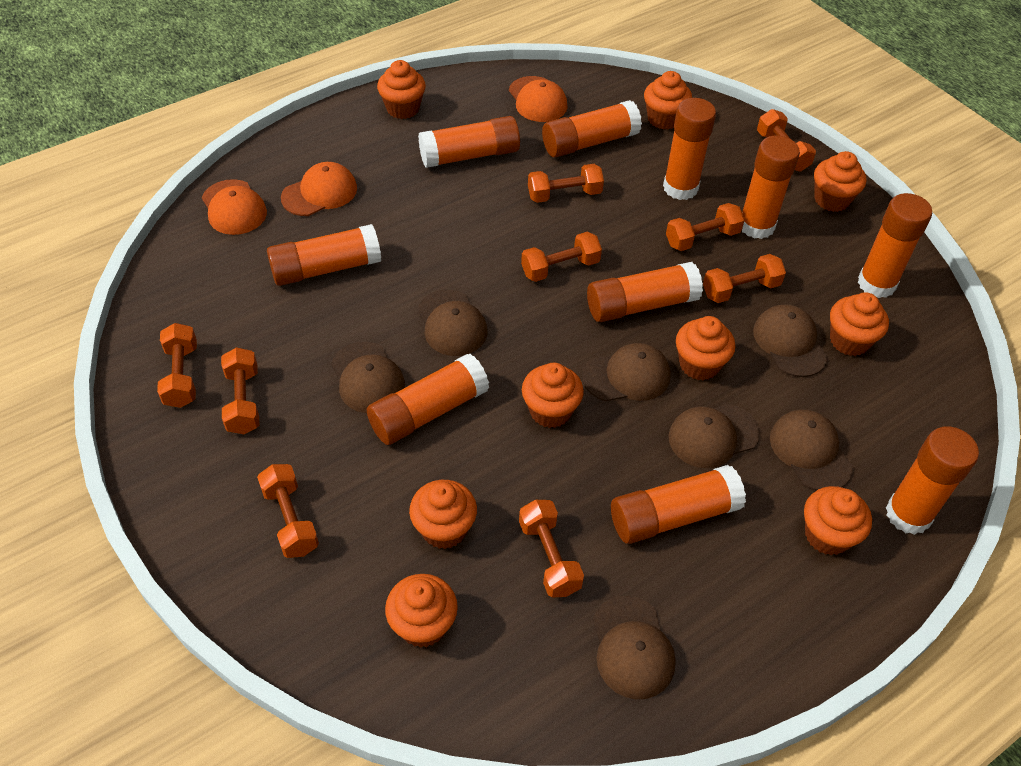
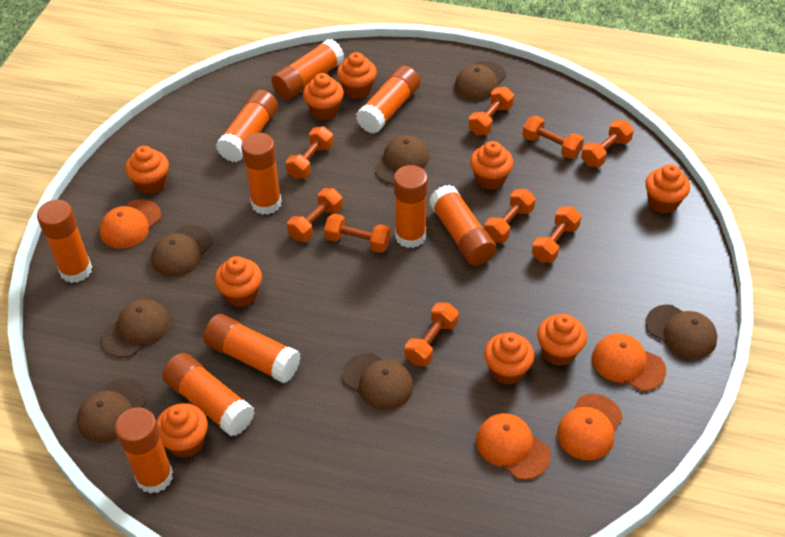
orange cap: 3 -> 4

